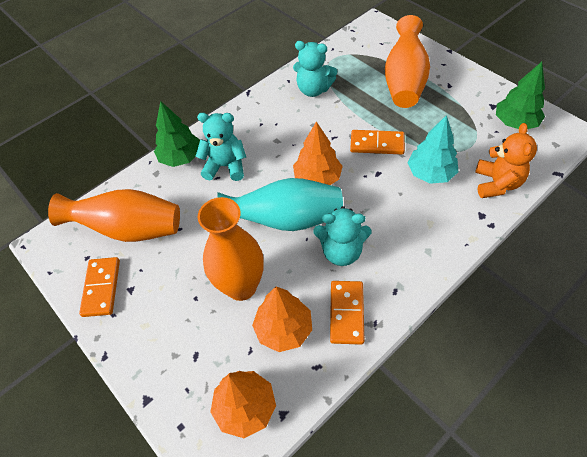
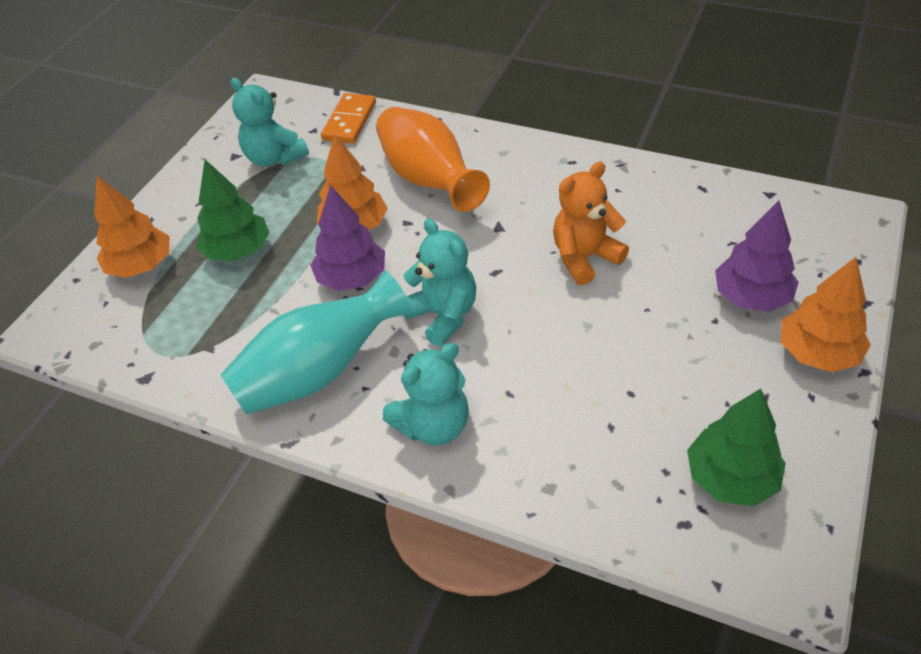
orange domino: 3 -> 1
orange vase: 3 -> 1
purple tree: 0 -> 2
turquoise tree: 1 -> 0

